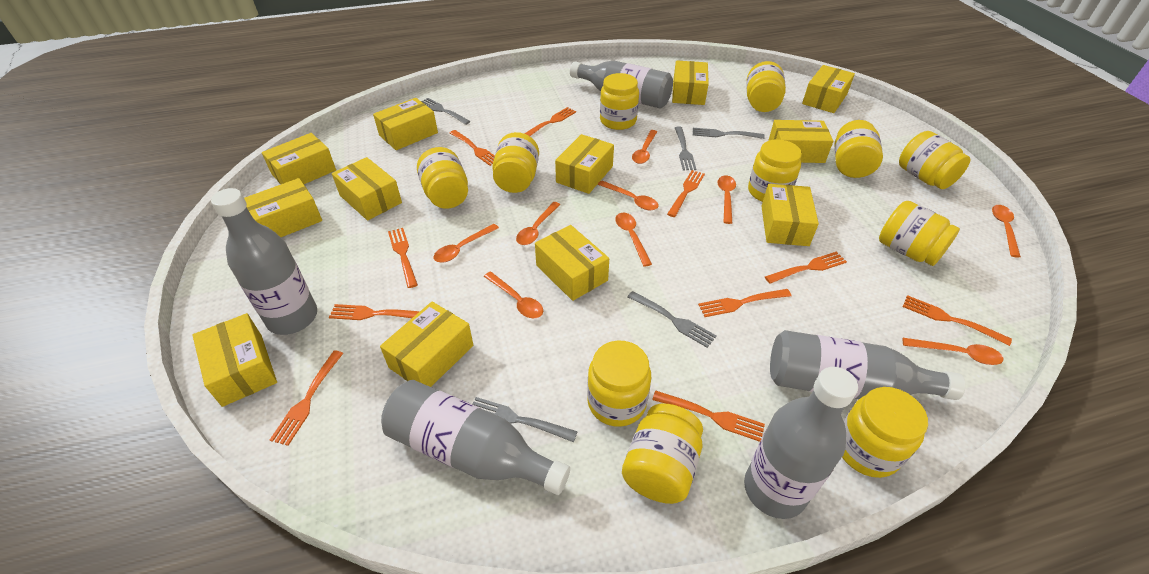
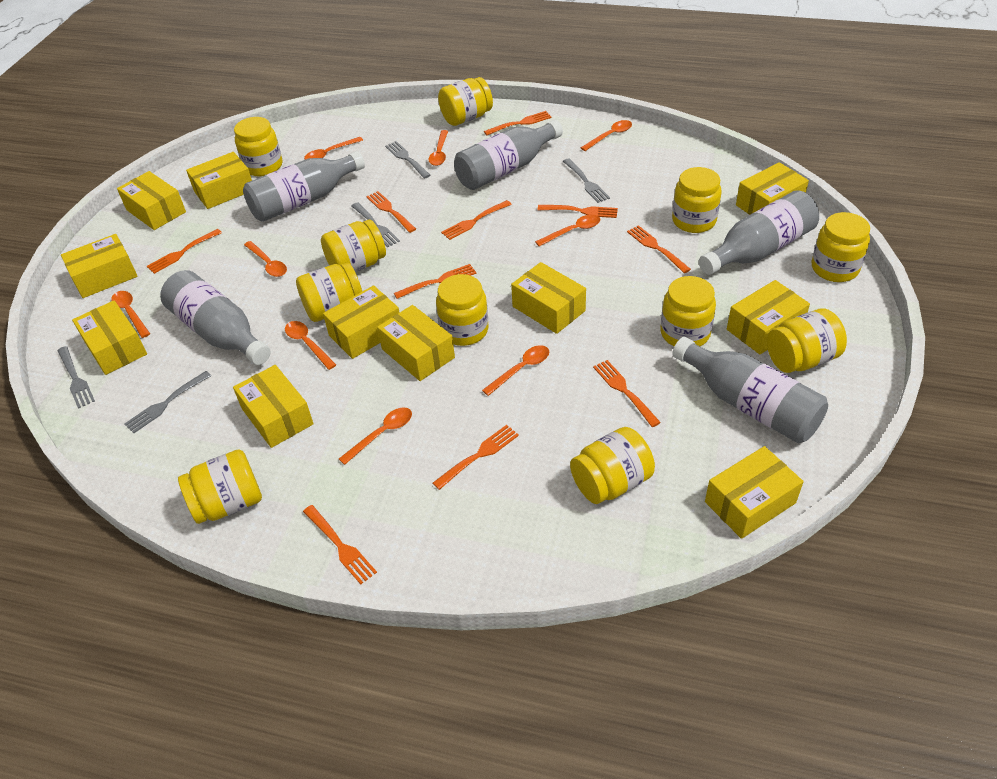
yellow box: 12 -> 11

